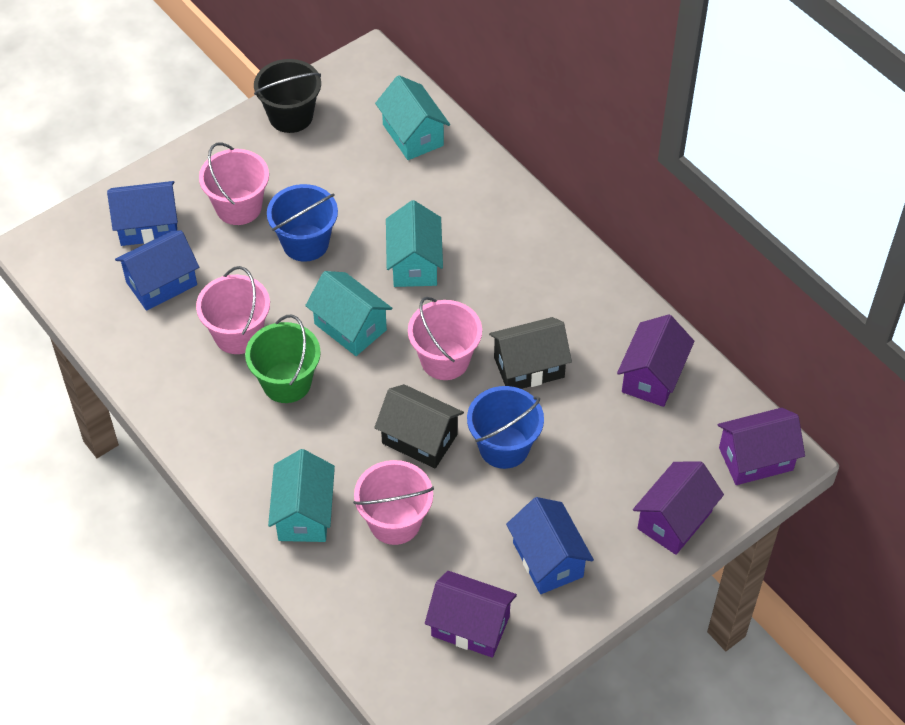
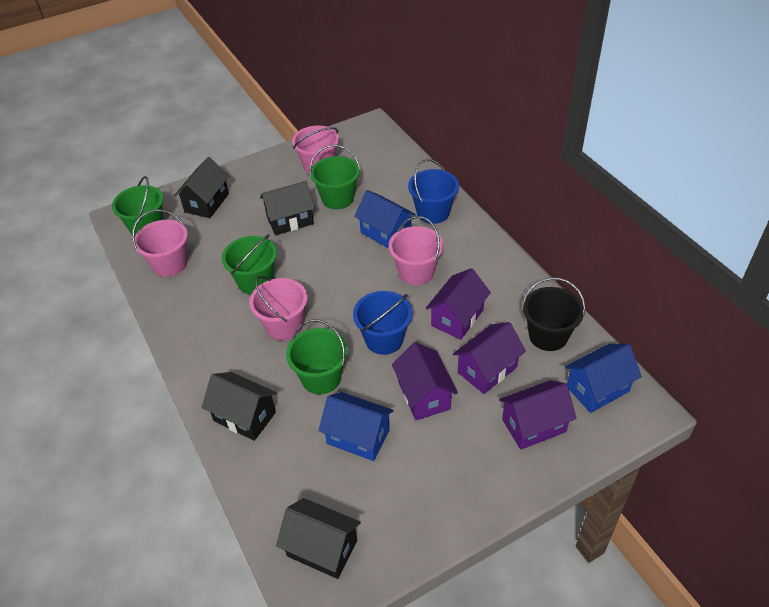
black house: 2 -> 4
green bucket: 1 -> 4
turquoise house: 4 -> 0

